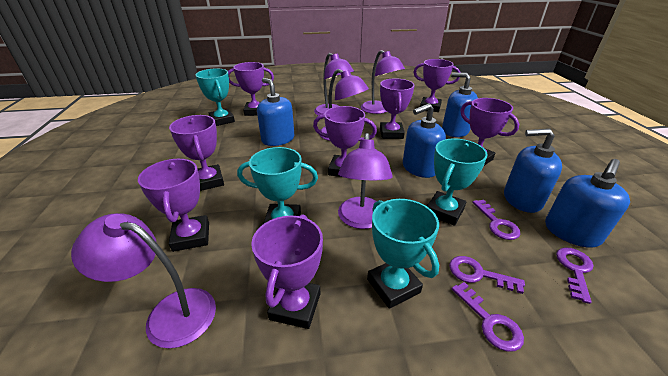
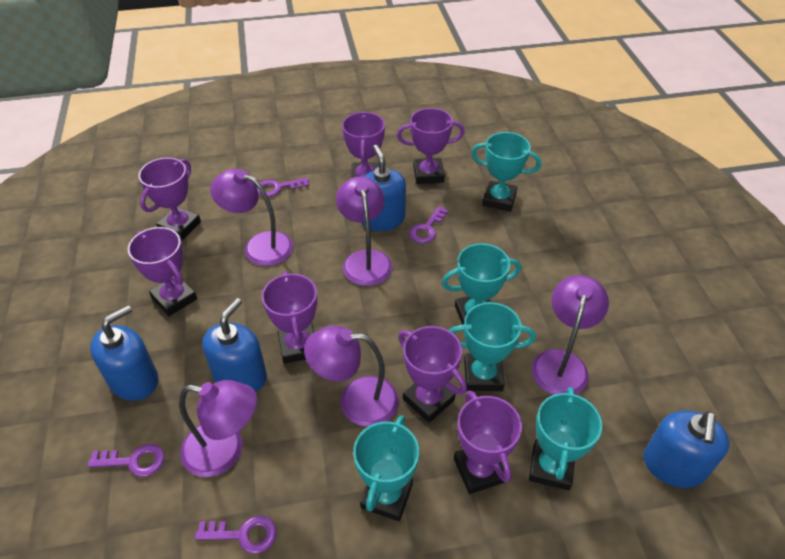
blue soap dispenser: 5 -> 4
purple trophy: 8 -> 7
turquoise trophy: 4 -> 5

